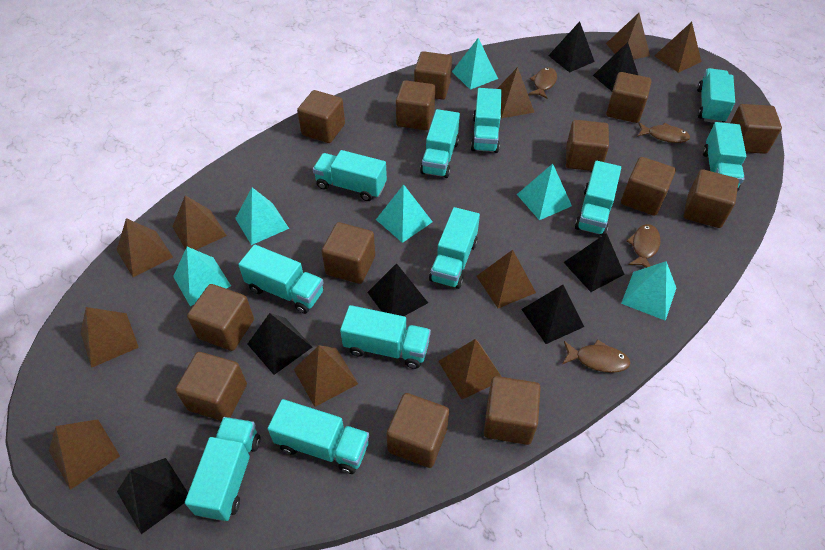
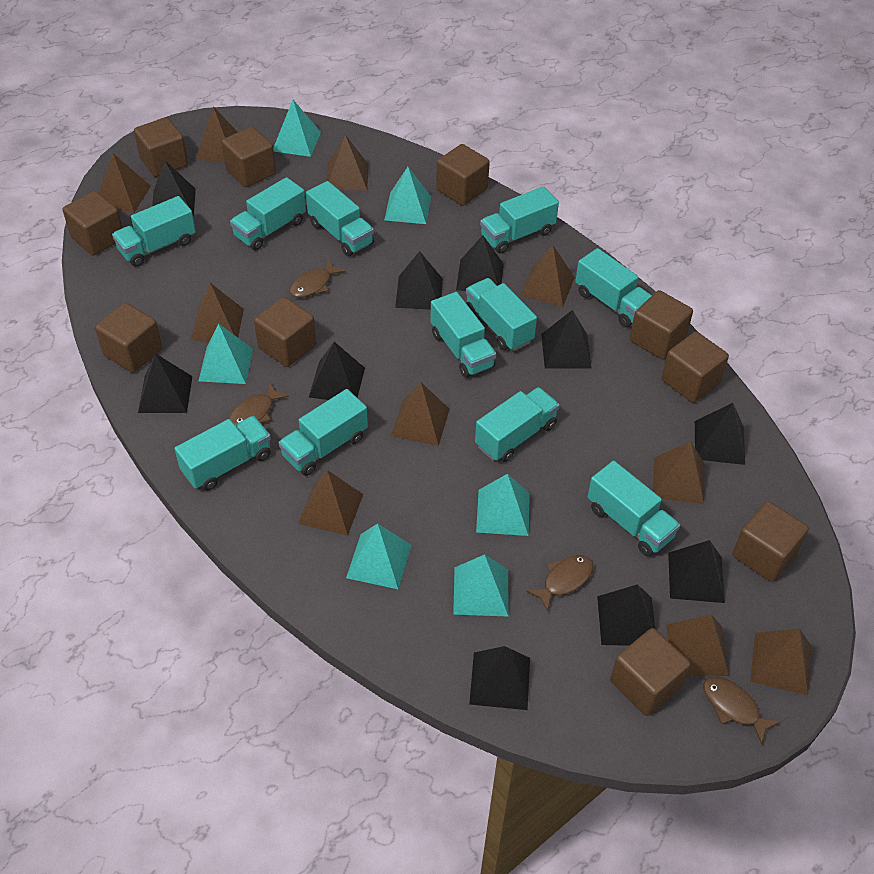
black pyramid: 7 -> 10
brown cube: 13 -> 10

